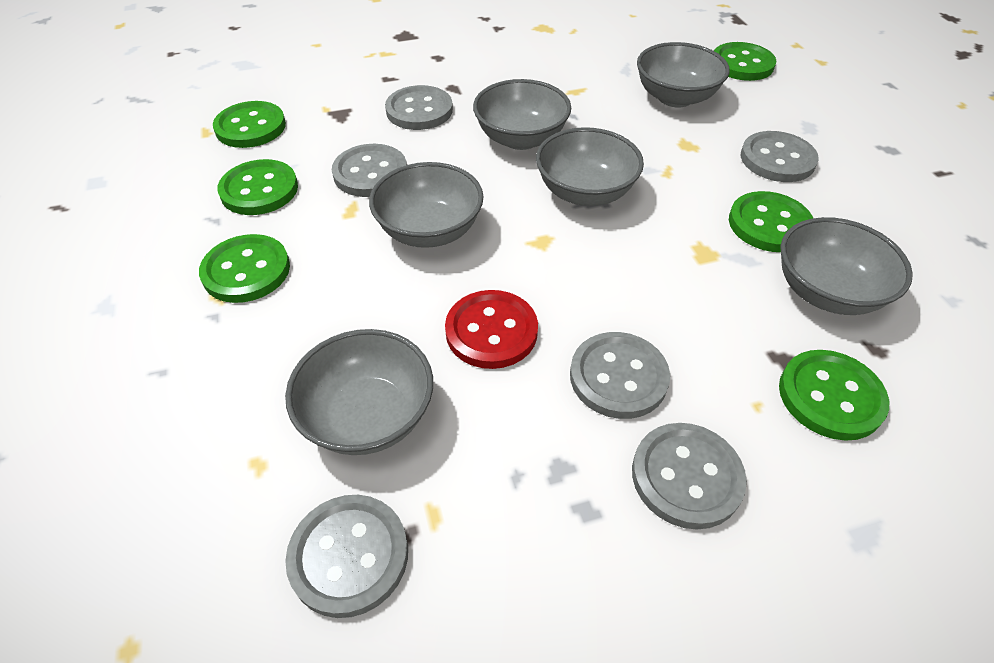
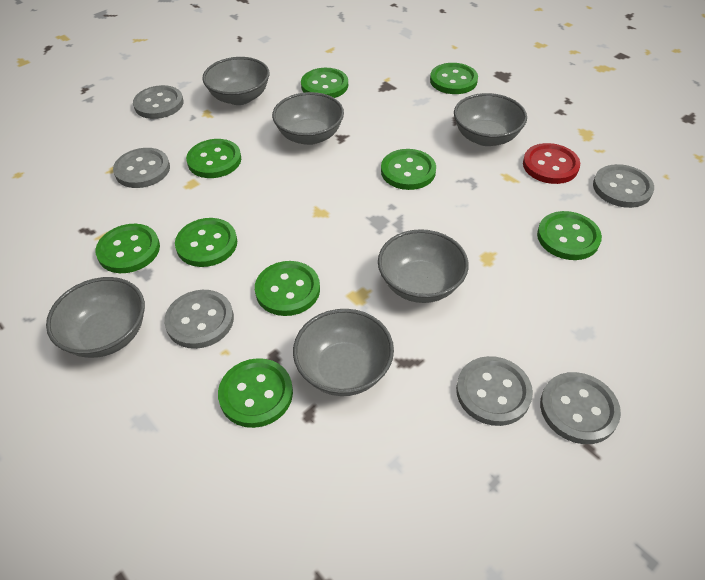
green button: 6 -> 9

